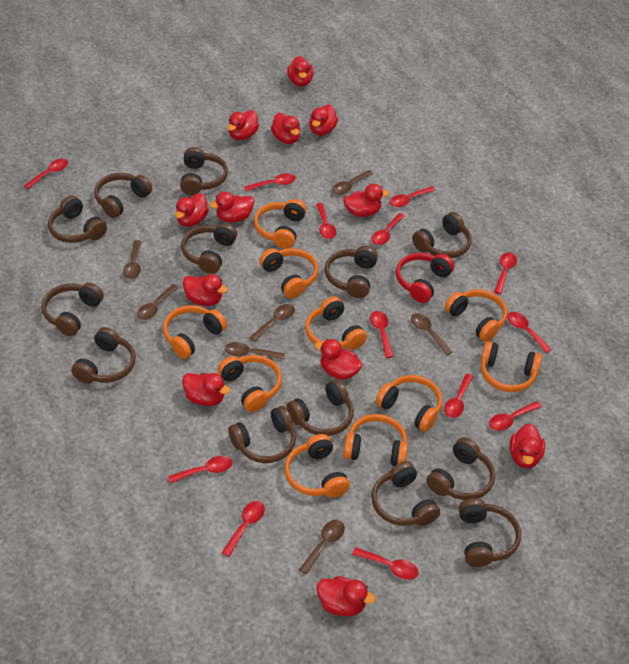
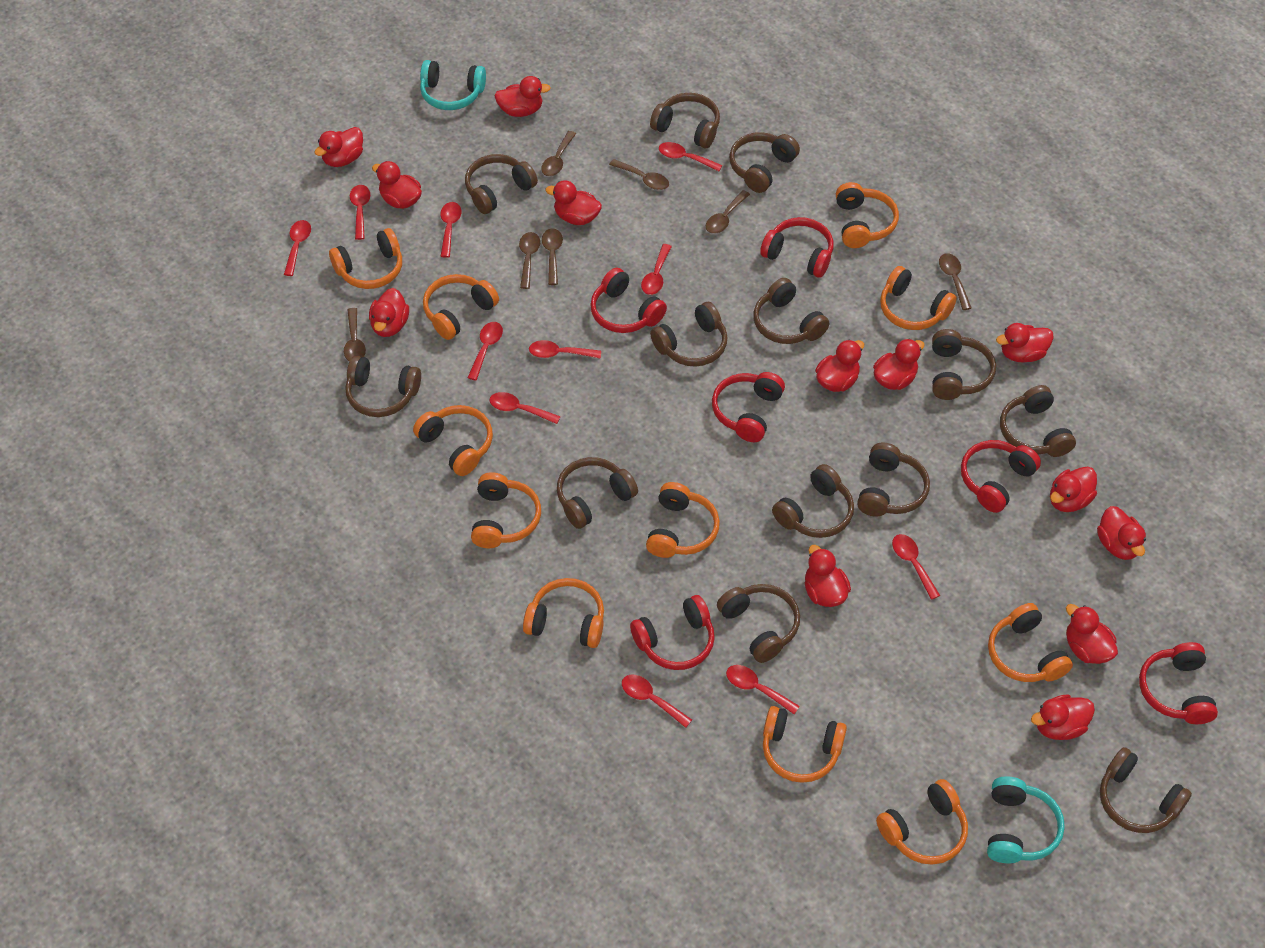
orange headphones: 10 -> 11
red duck: 12 -> 13
red headphones: 1 -> 6
red spoon: 13 -> 11
turquoise headphones: 0 -> 2

